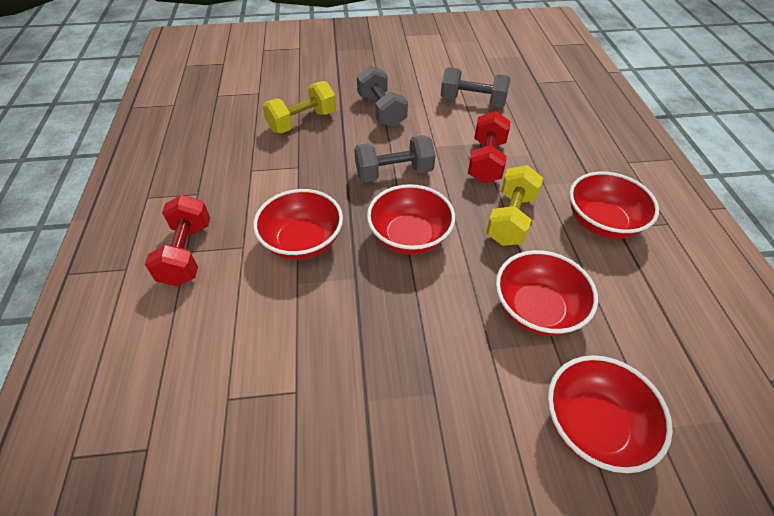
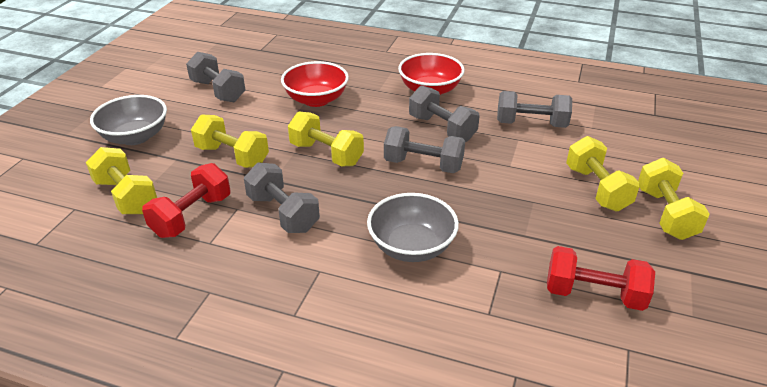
grey bowl: 0 -> 2
grey dumbbell: 3 -> 5
red bowl: 5 -> 2
yellow dumbbell: 2 -> 5

